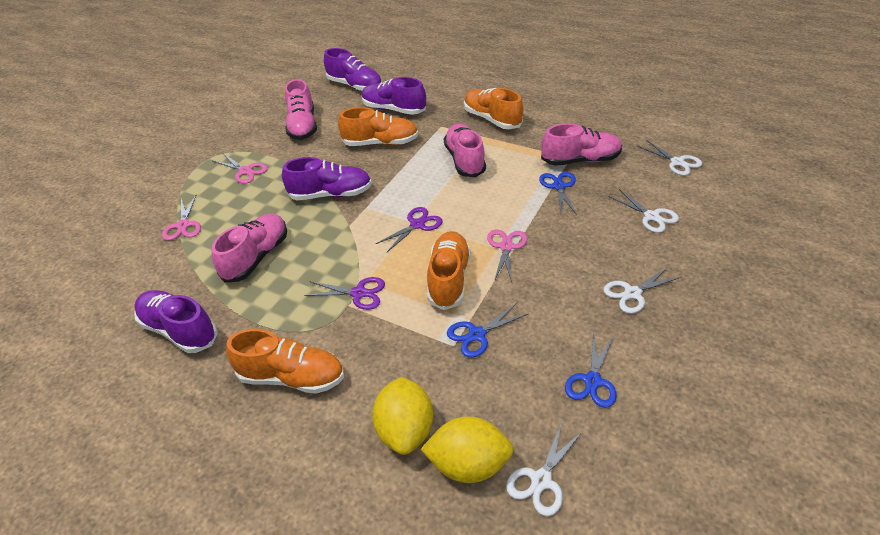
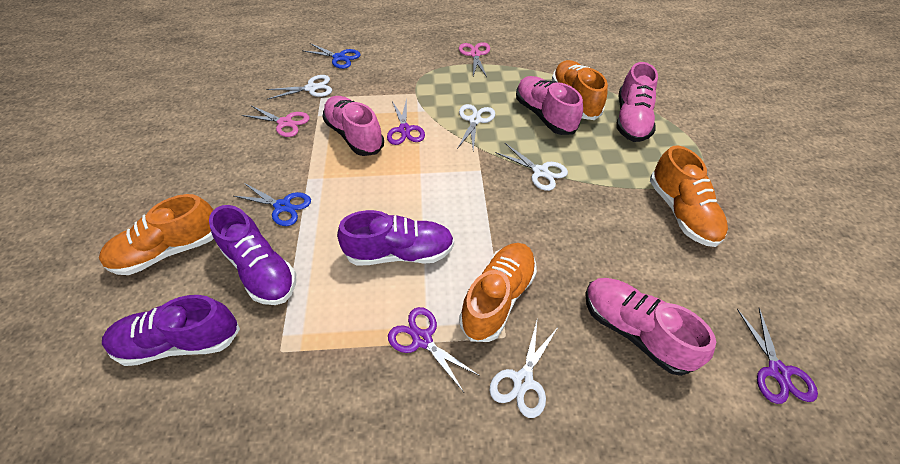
blue scissors: 3 -> 2
pink scissors: 3 -> 2
purple scissors: 2 -> 3
purple shoe: 4 -> 3
yellow lemon: 2 -> 0

